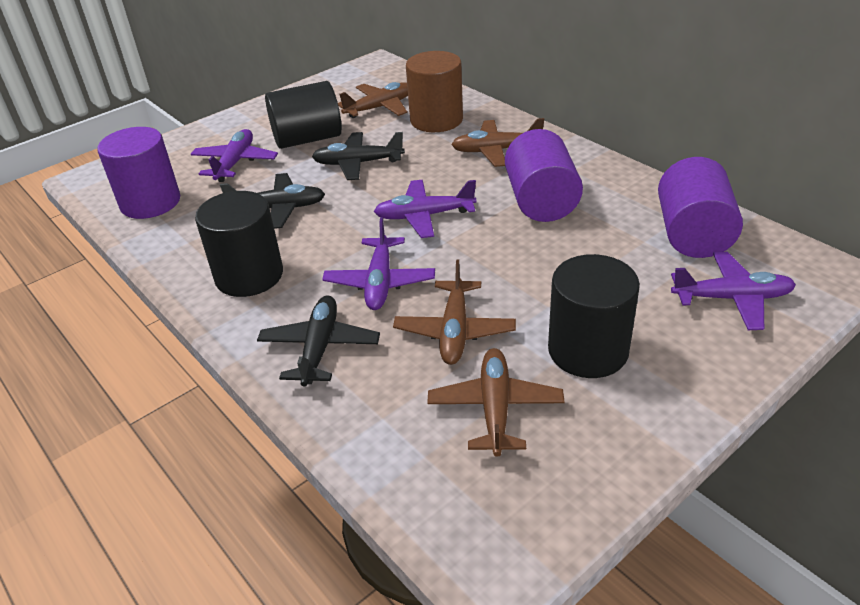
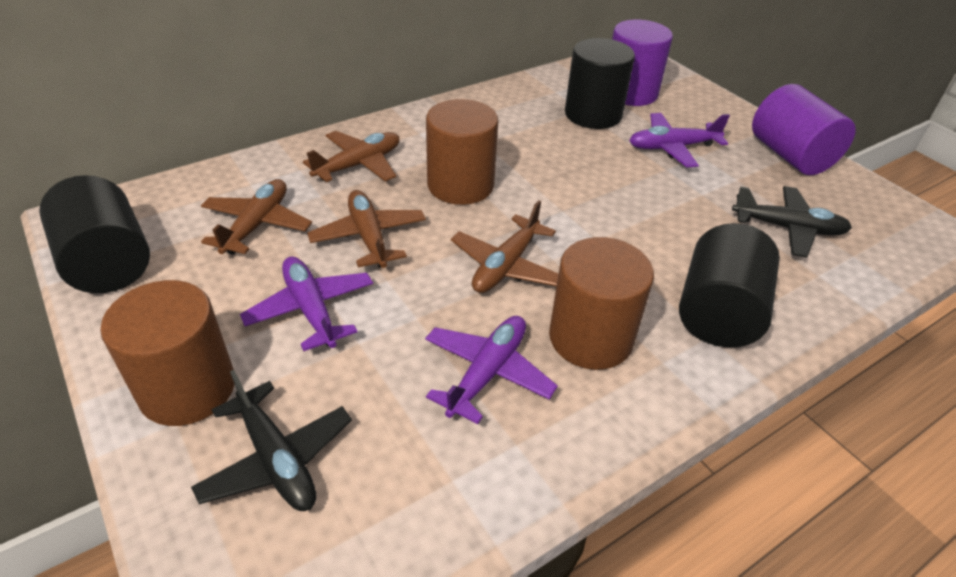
black plane: 3 -> 2
brown cylinder: 1 -> 3
purple cylinder: 3 -> 2
purple plane: 4 -> 3

